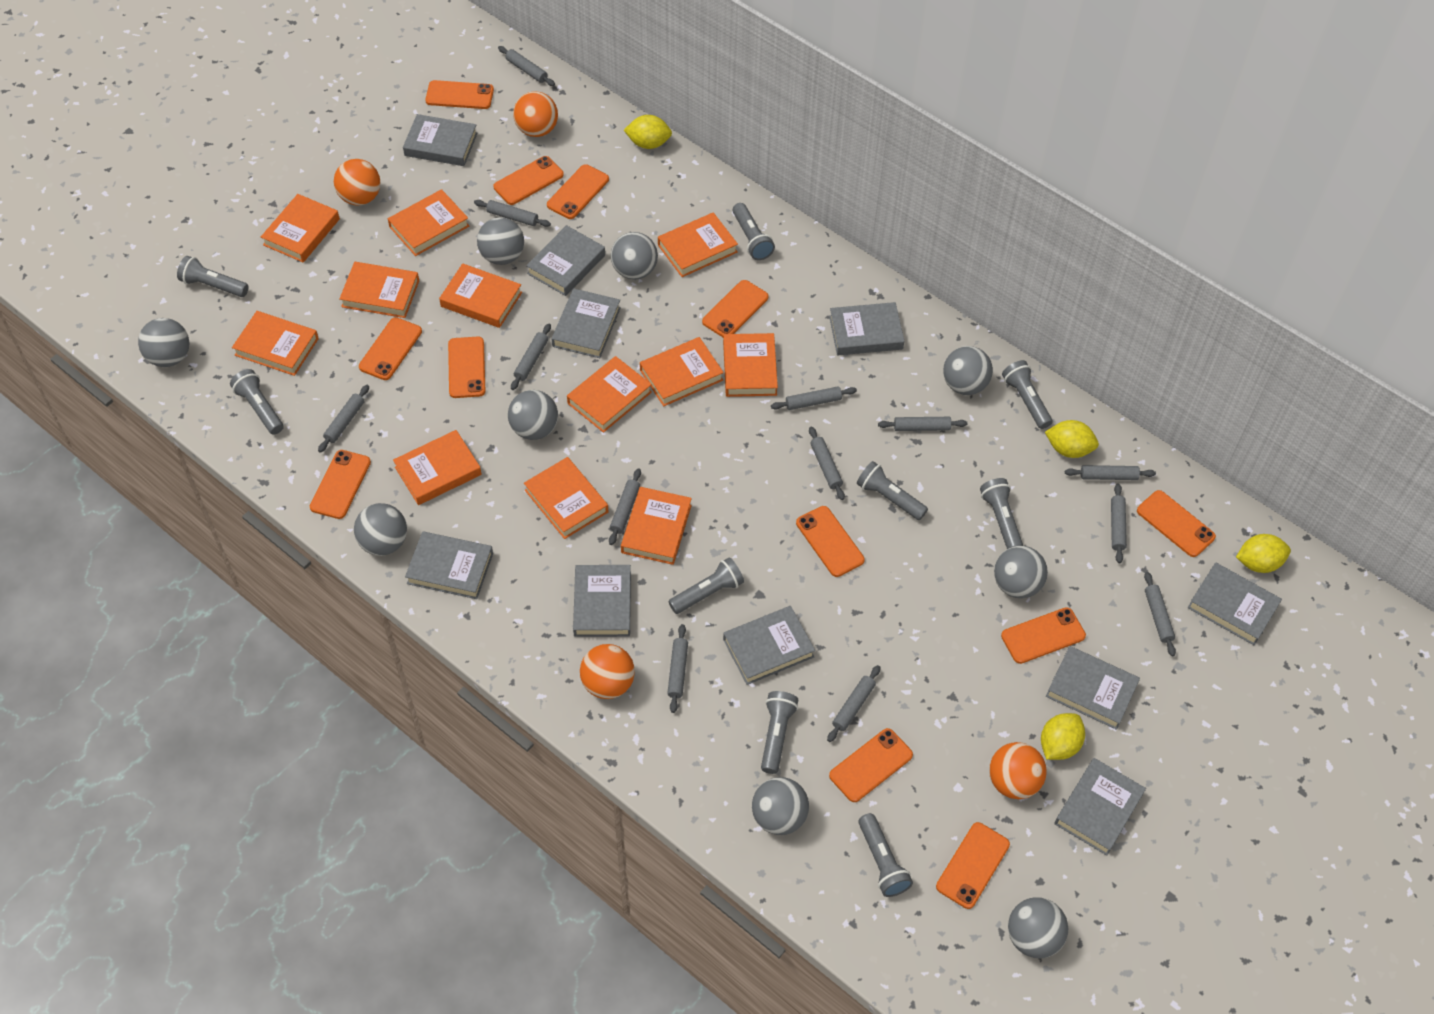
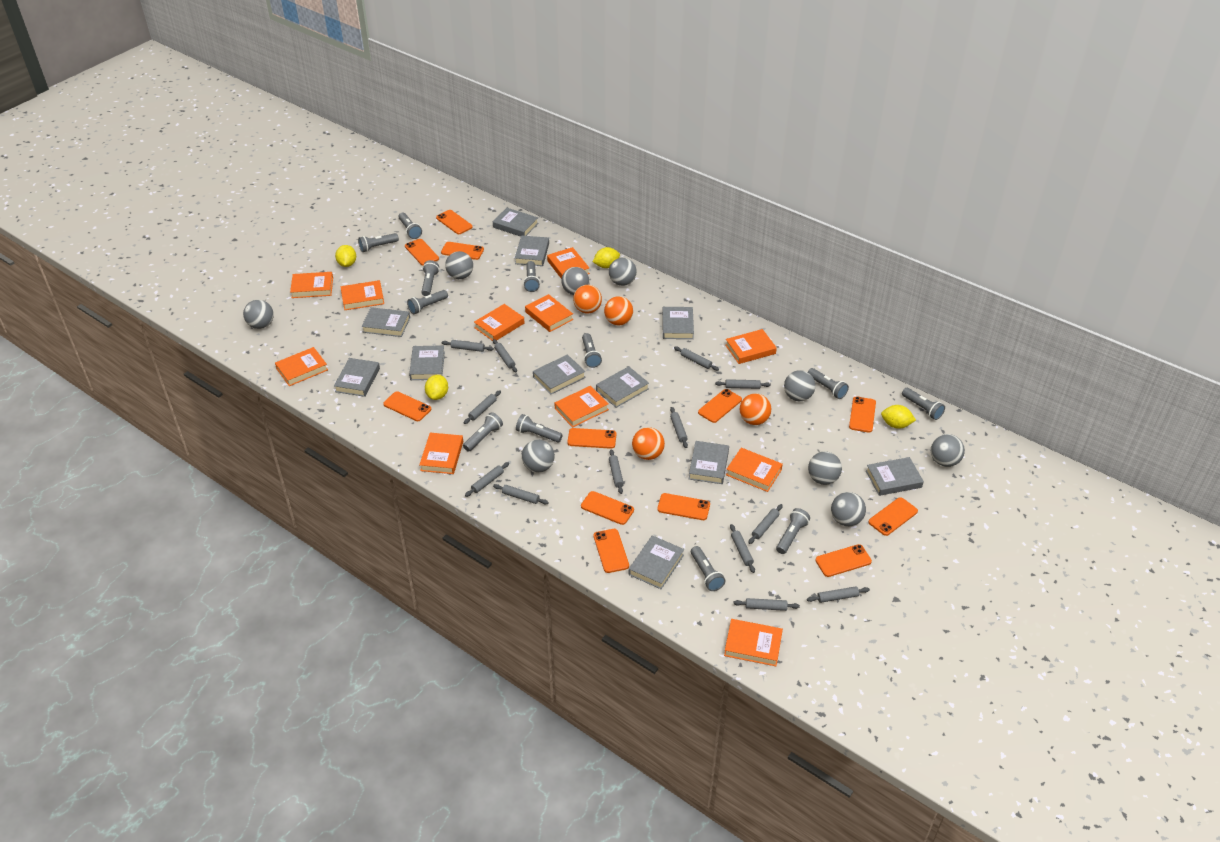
grey book: 10 -> 11
grey flashlight: 9 -> 12
orange book: 12 -> 11

